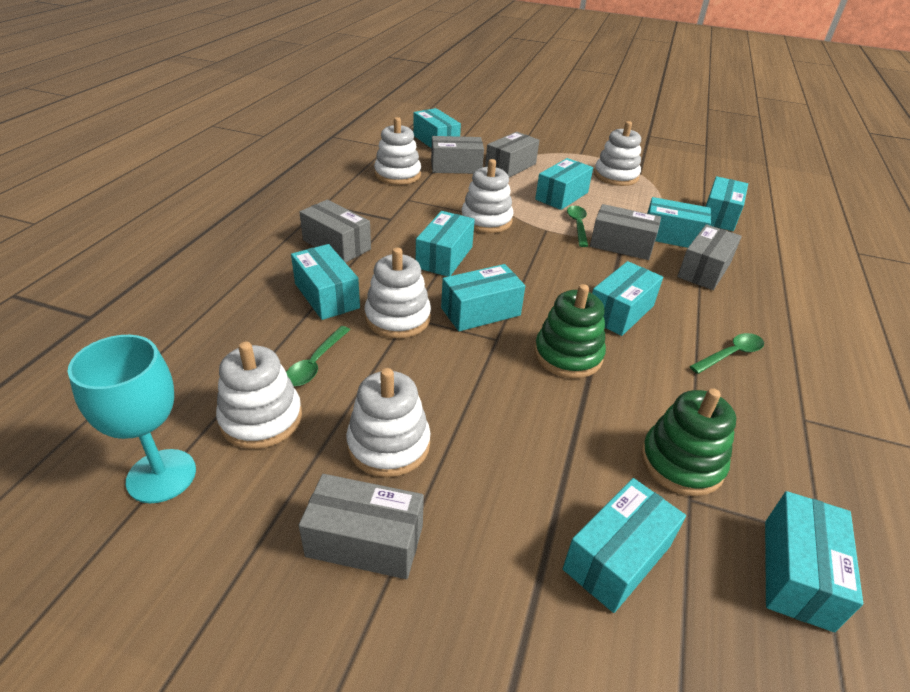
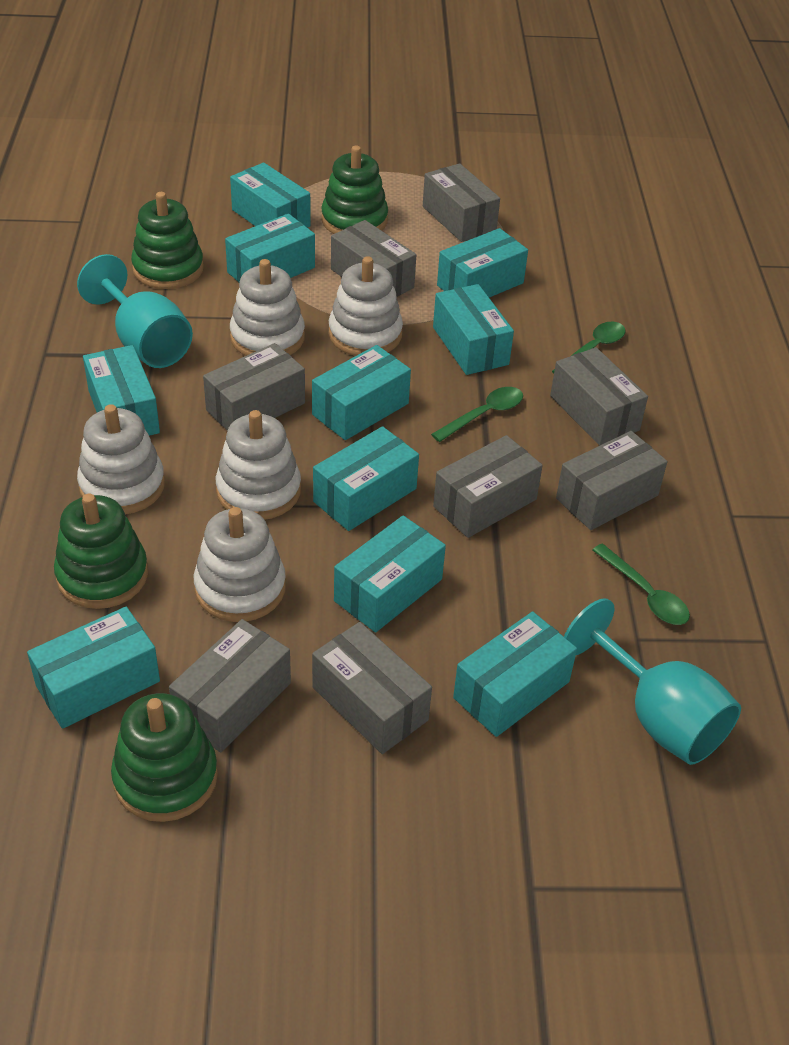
green stacking toy: 2 -> 4
grey box: 6 -> 8
turquoise goblet: 1 -> 2
white stacking toy: 6 -> 5

